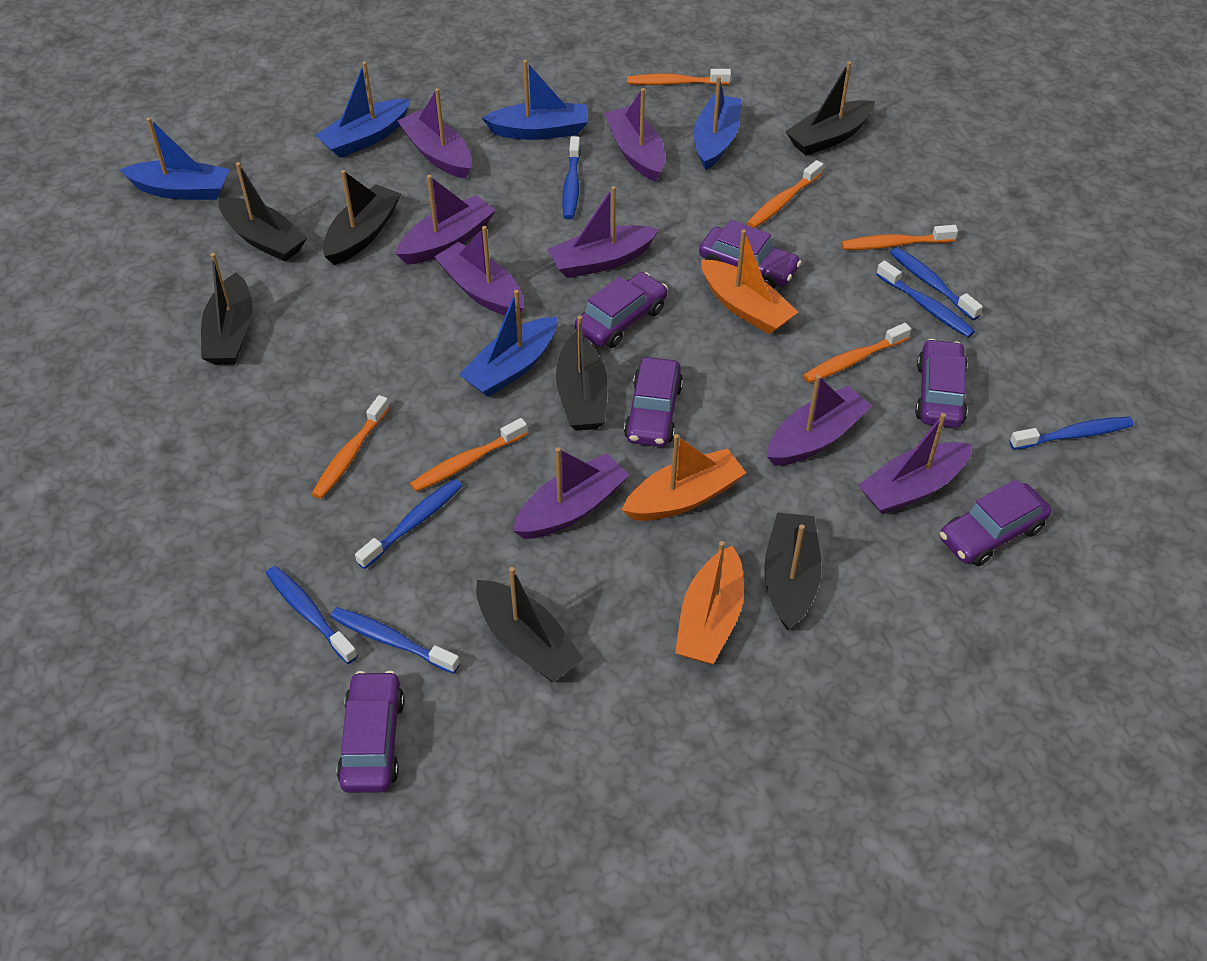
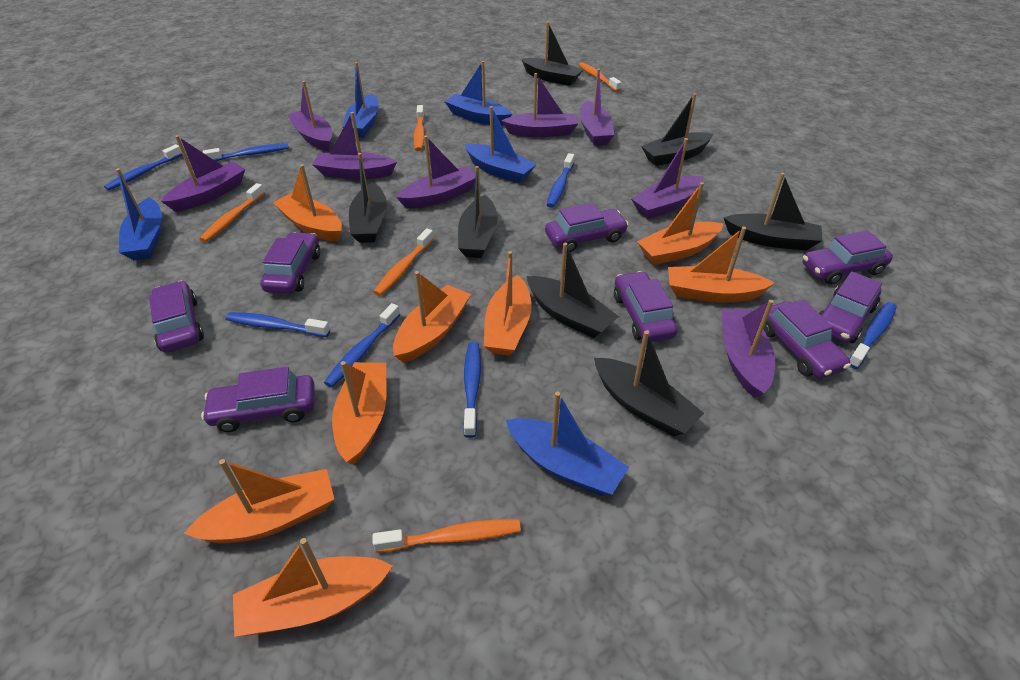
orange boat: 3 -> 8
orange toothbrush: 6 -> 5
purple car: 6 -> 8

